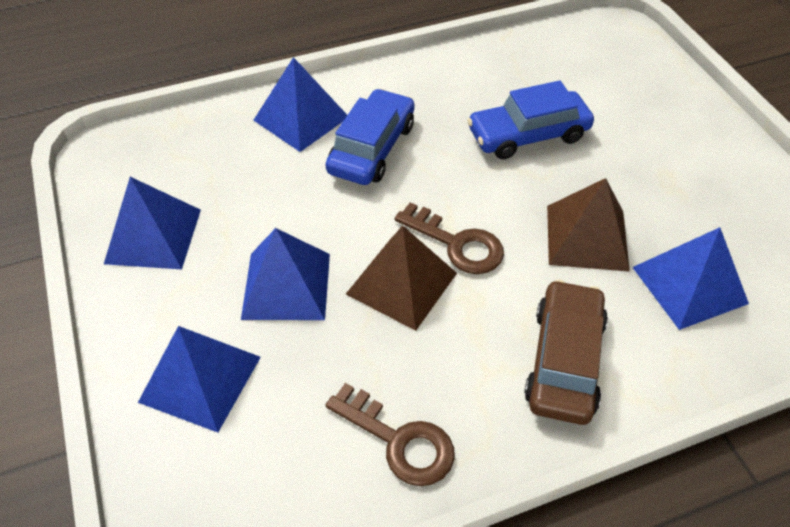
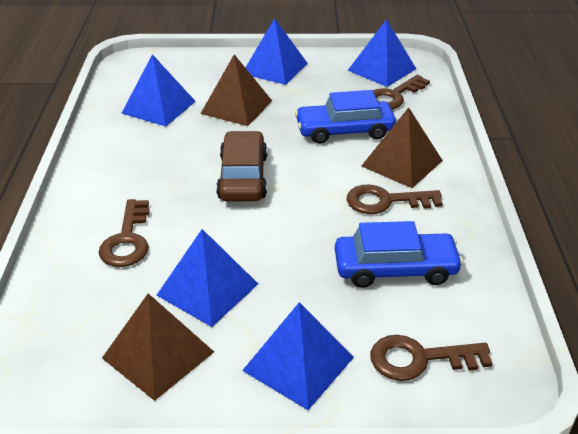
brown key: 2 -> 4
brown pyramid: 2 -> 3

